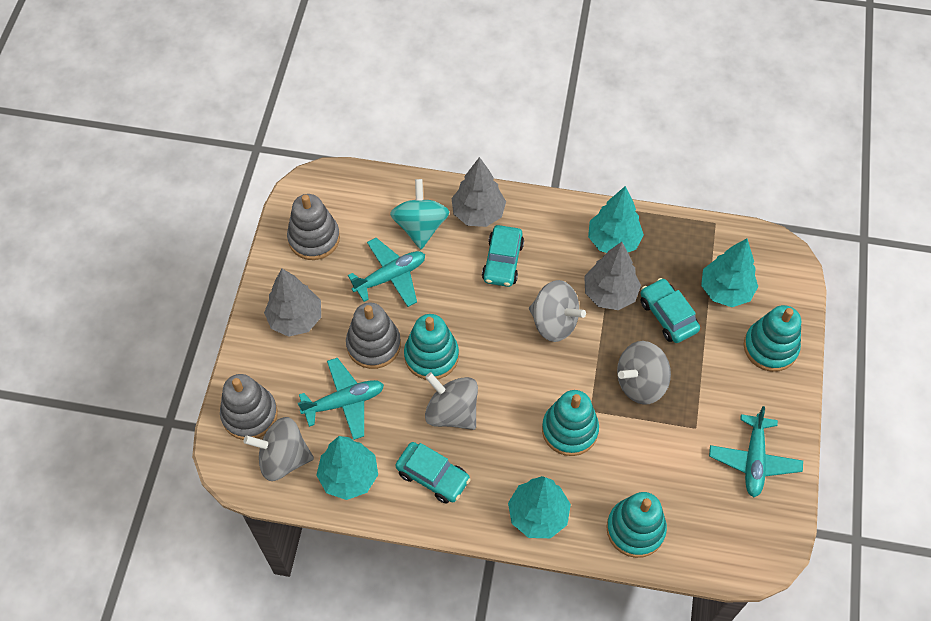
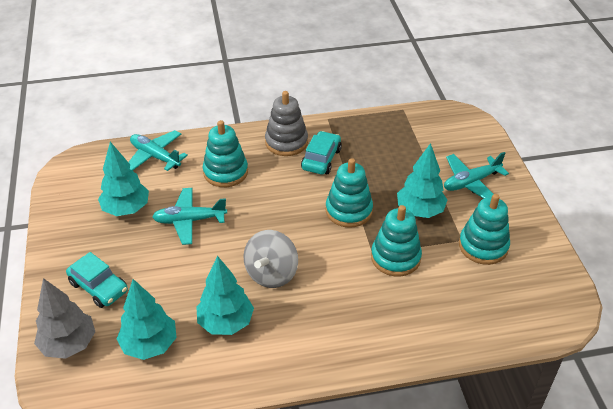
grey spinning top: 4 -> 1
grey stacking toy: 3 -> 1
grey tree: 3 -> 1
turquoise car: 3 -> 2
turquoise spinning top: 1 -> 0

